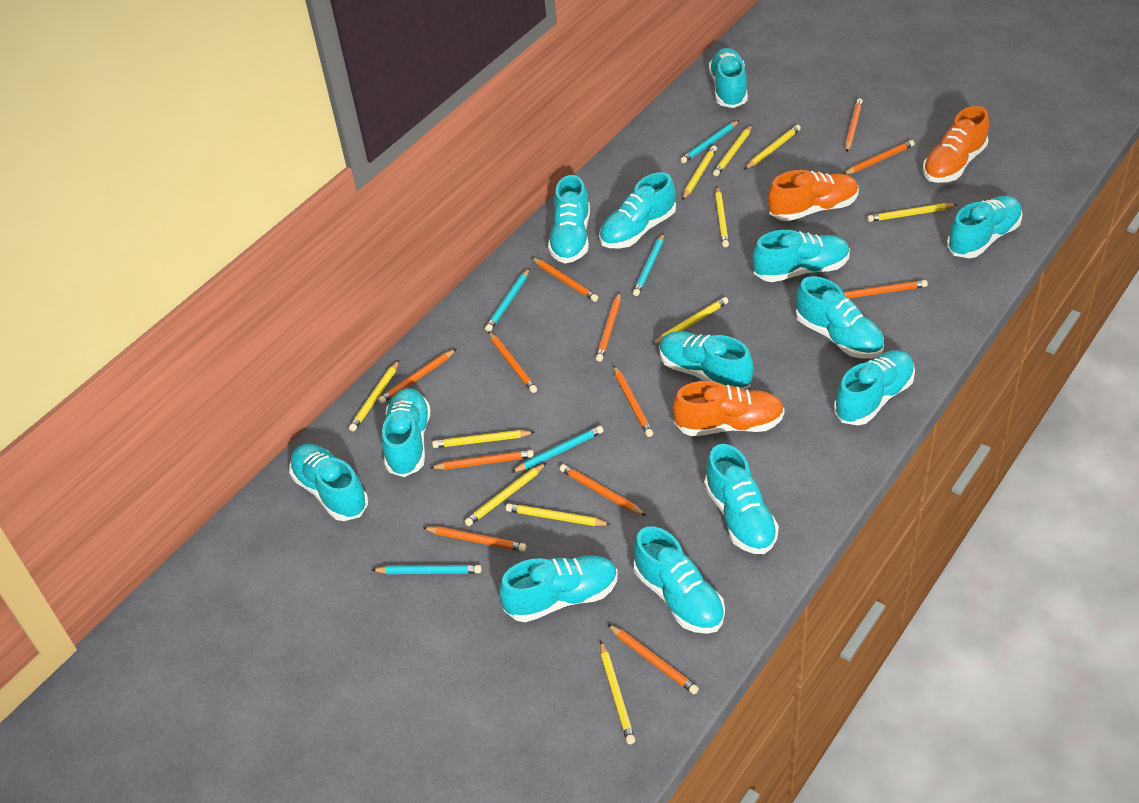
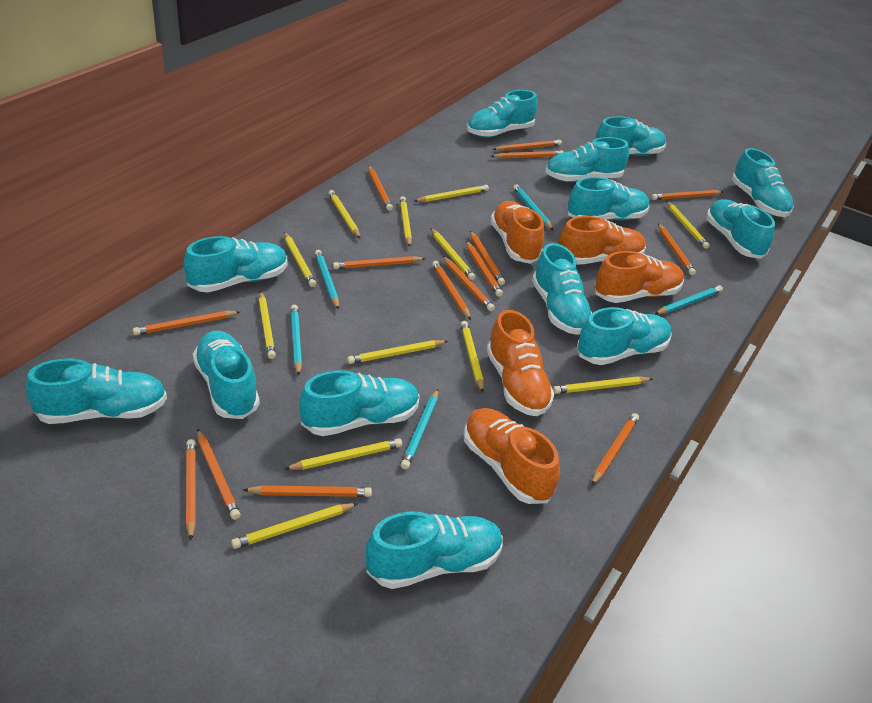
orange pencil: 12 -> 15
orange shoe: 3 -> 5
yellow pencil: 11 -> 12

